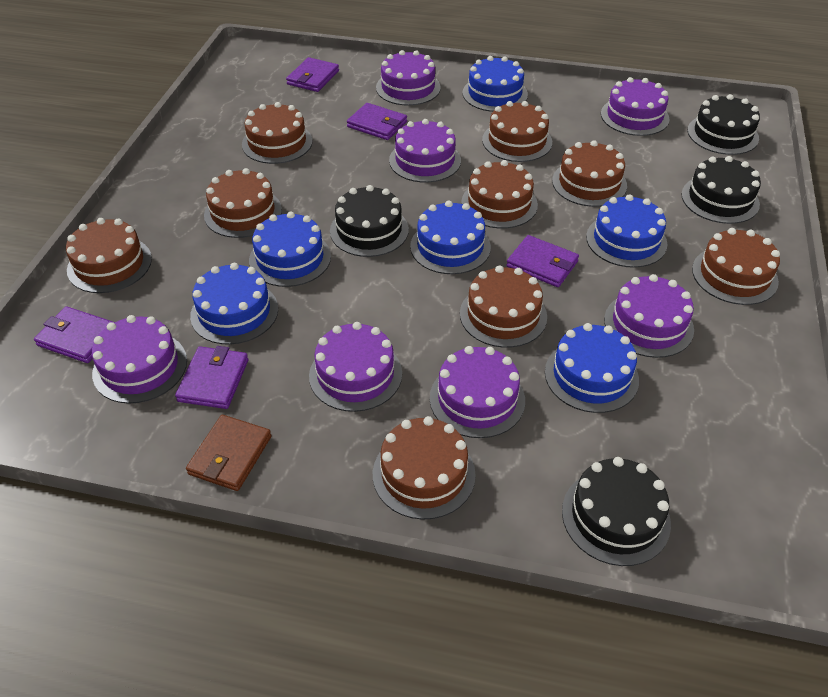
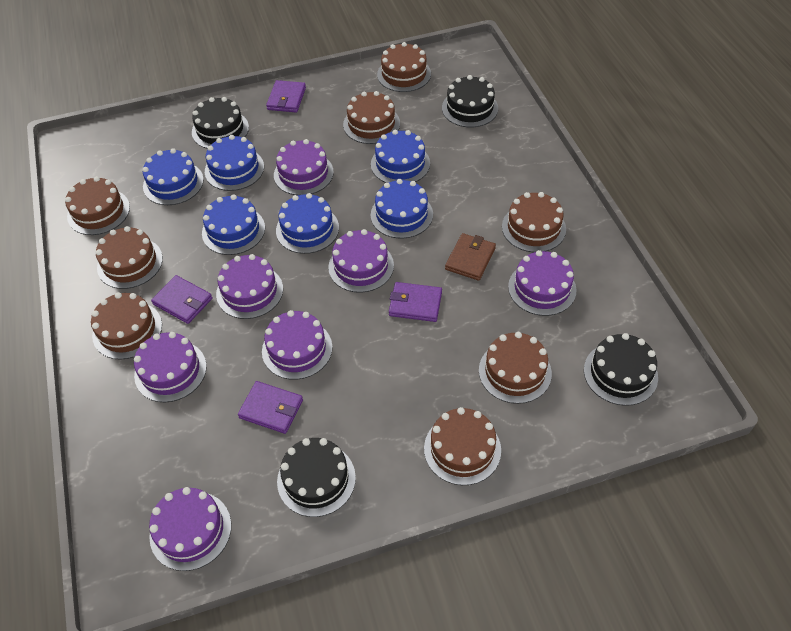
brown cake: 9 -> 8
purple wallet: 5 -> 4

